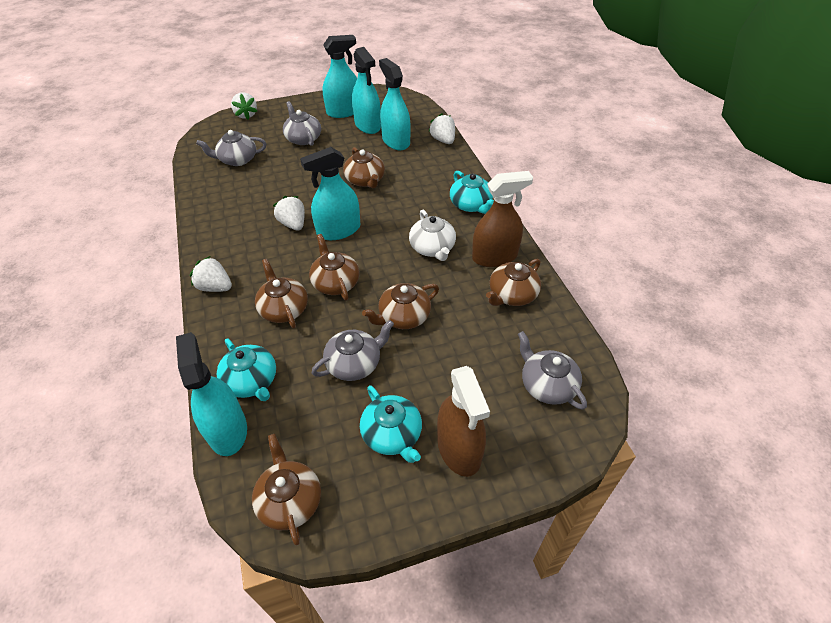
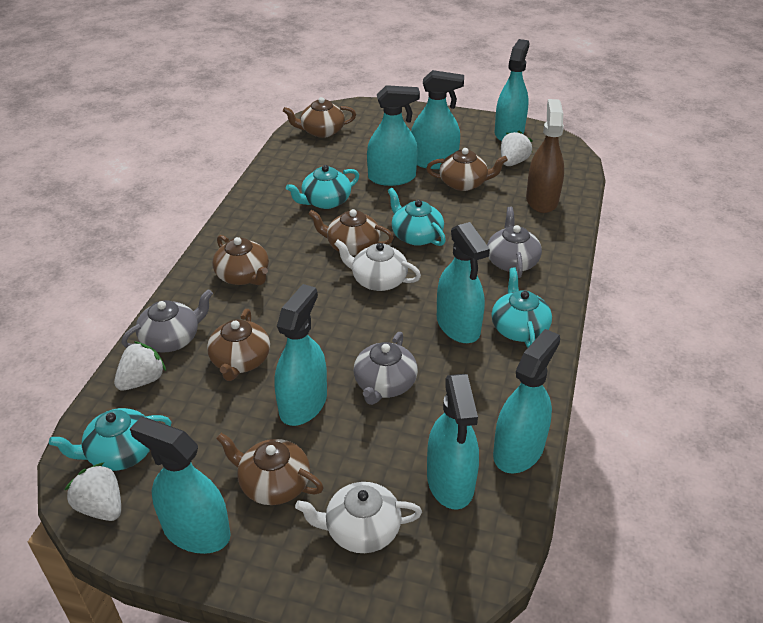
brown spray bottle: 2 -> 1
grey teapot: 4 -> 3
turquoise spray bottle: 5 -> 8
turquoise teapot: 3 -> 4
white strawberry: 4 -> 3
white teapot: 1 -> 2

